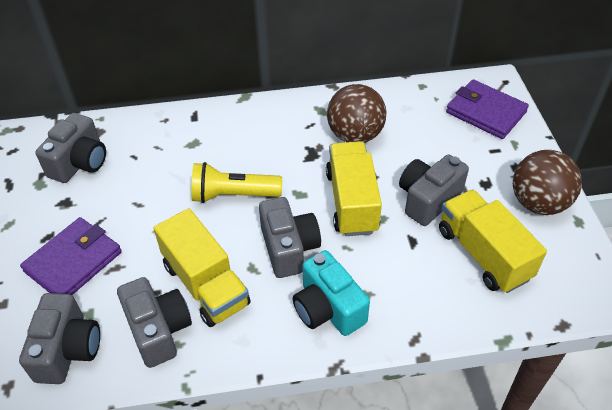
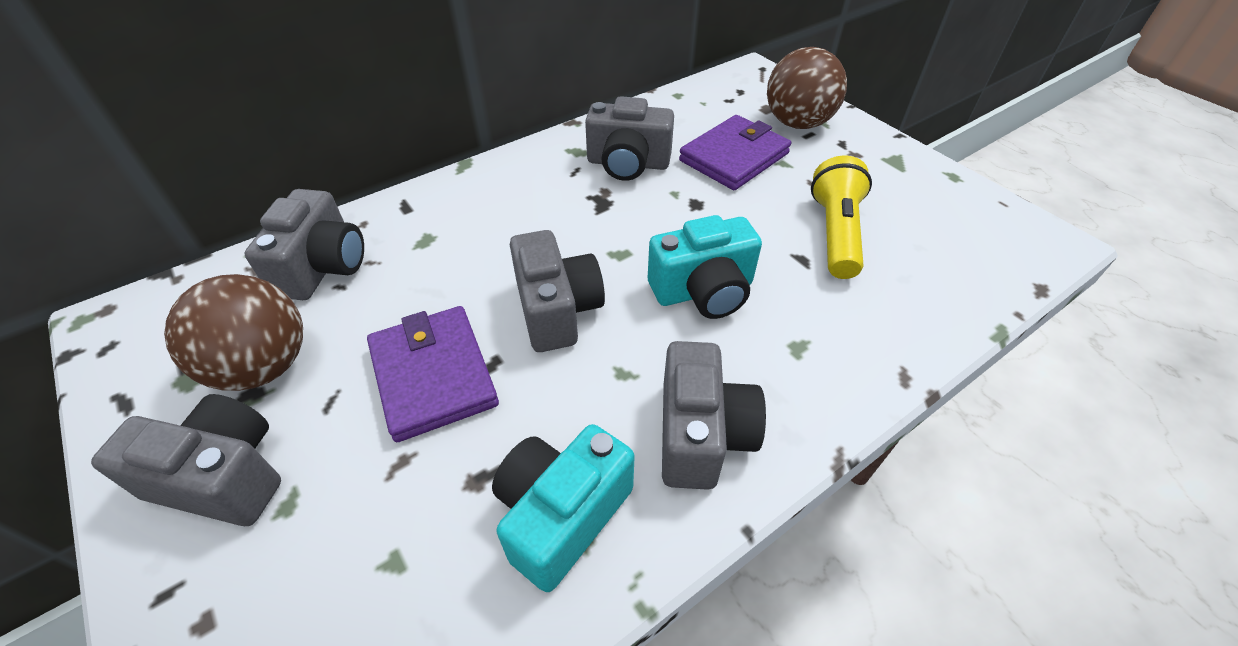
turquoise camera: 1 -> 2
yellow truck: 3 -> 0

